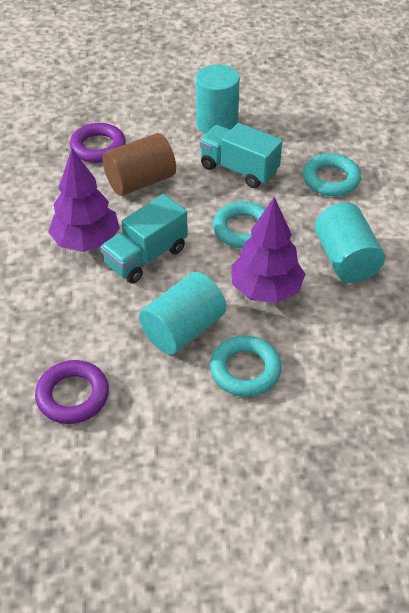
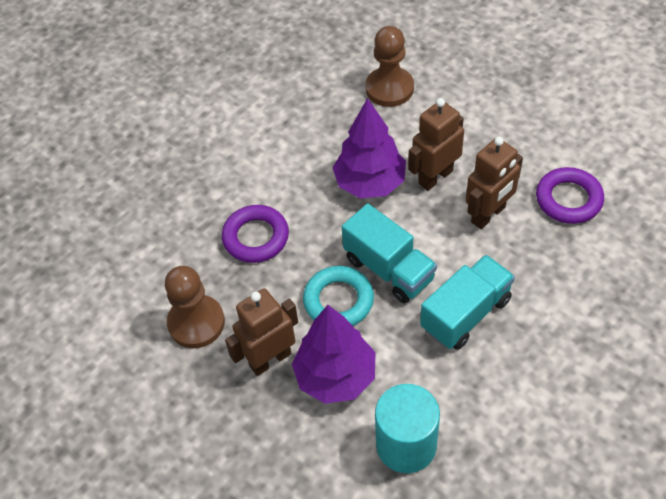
brown cylinder: 1 -> 0
brown pawn: 0 -> 2
brown robot: 0 -> 3
turquoise cylinder: 3 -> 1
turquoise ring: 3 -> 1

